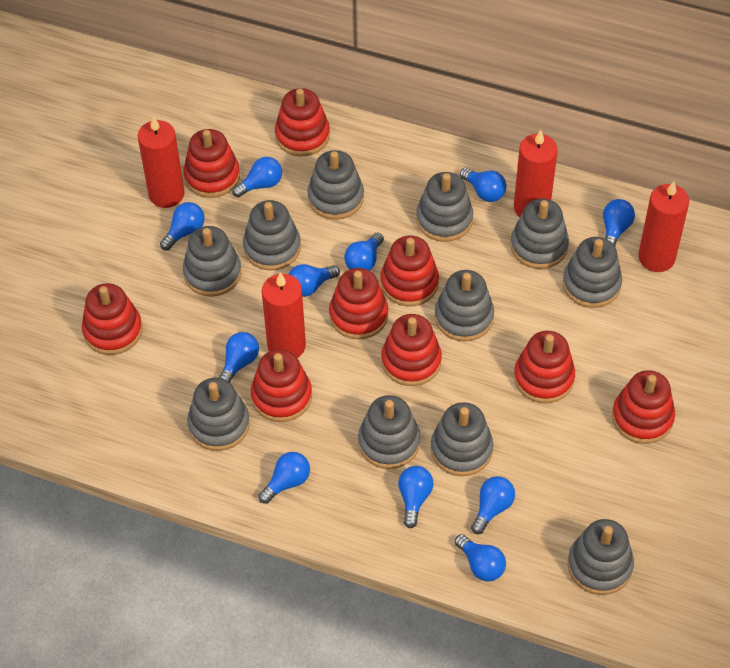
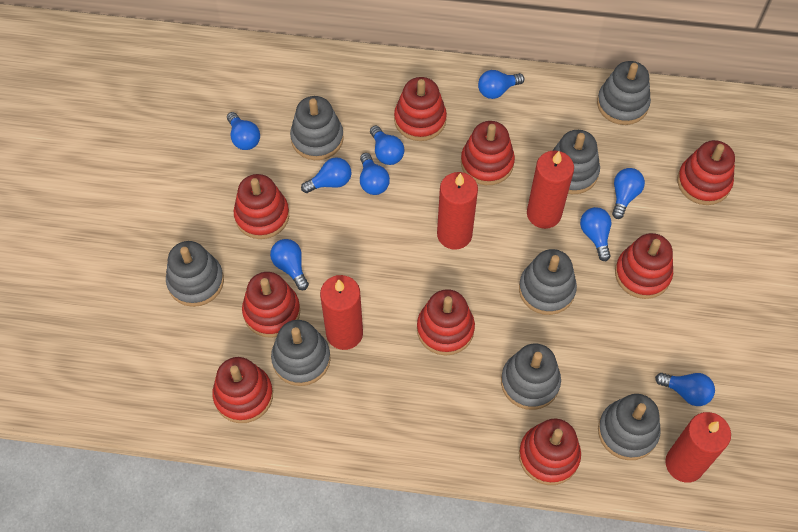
blue light bulb: 11 -> 9
grey stacking toy: 11 -> 8

